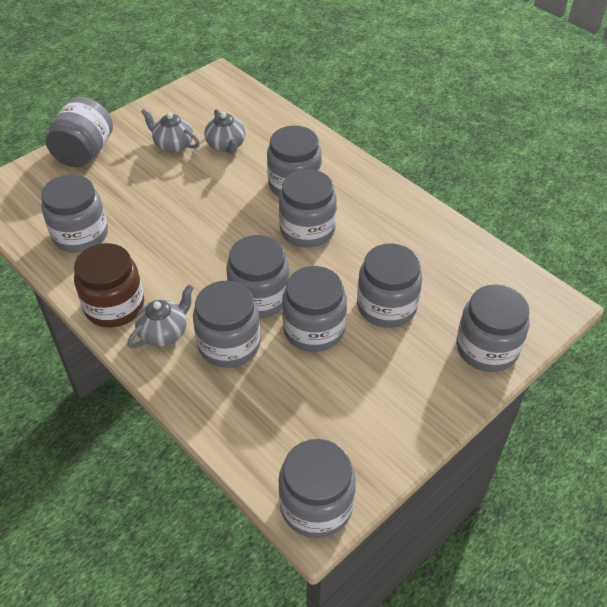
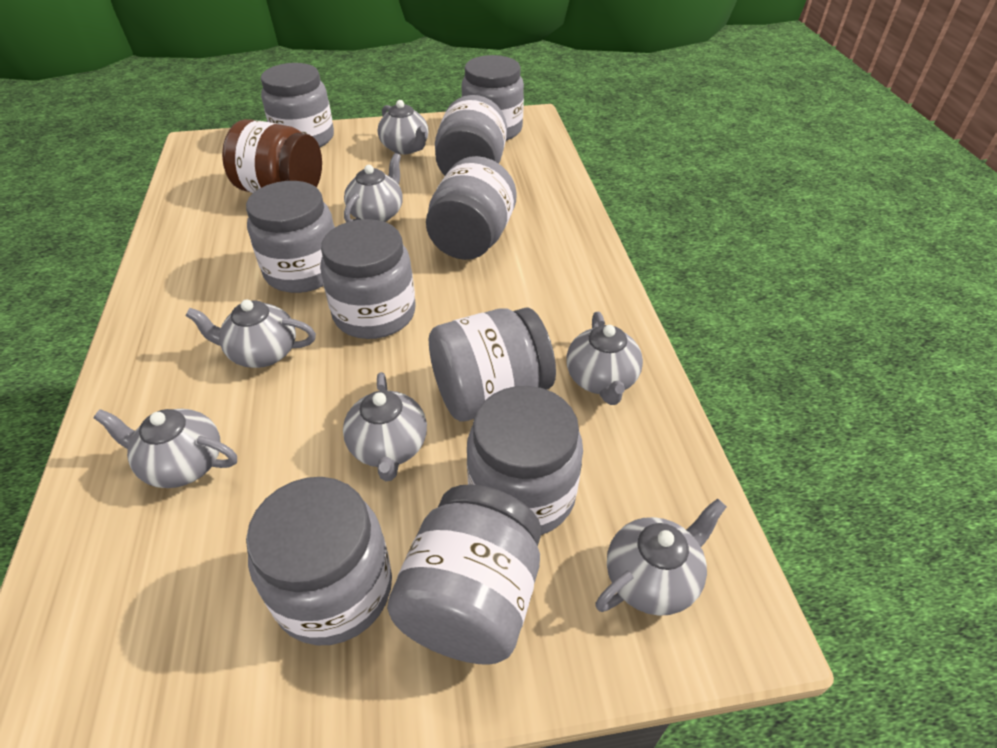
grey teapot: 3 -> 7

